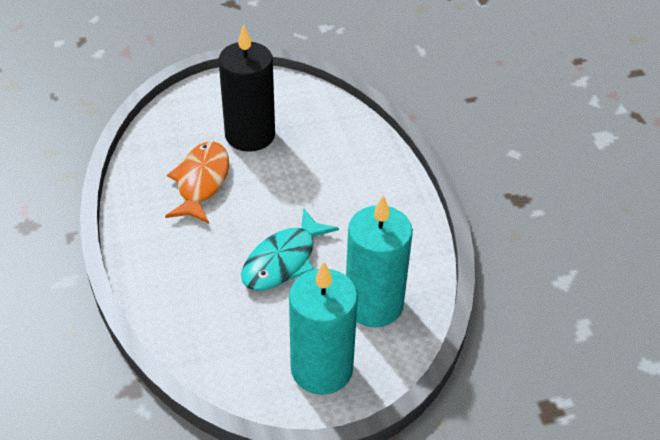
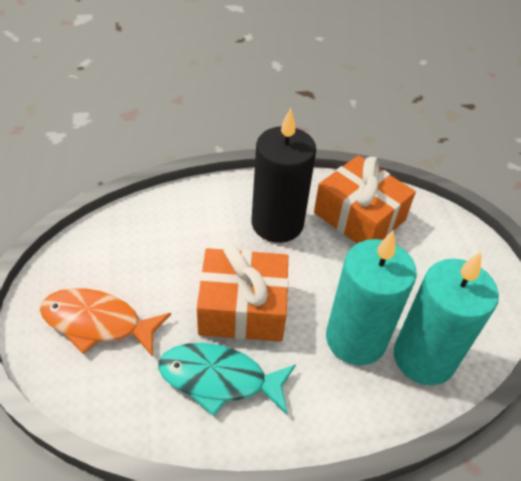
orange gift: 0 -> 2

